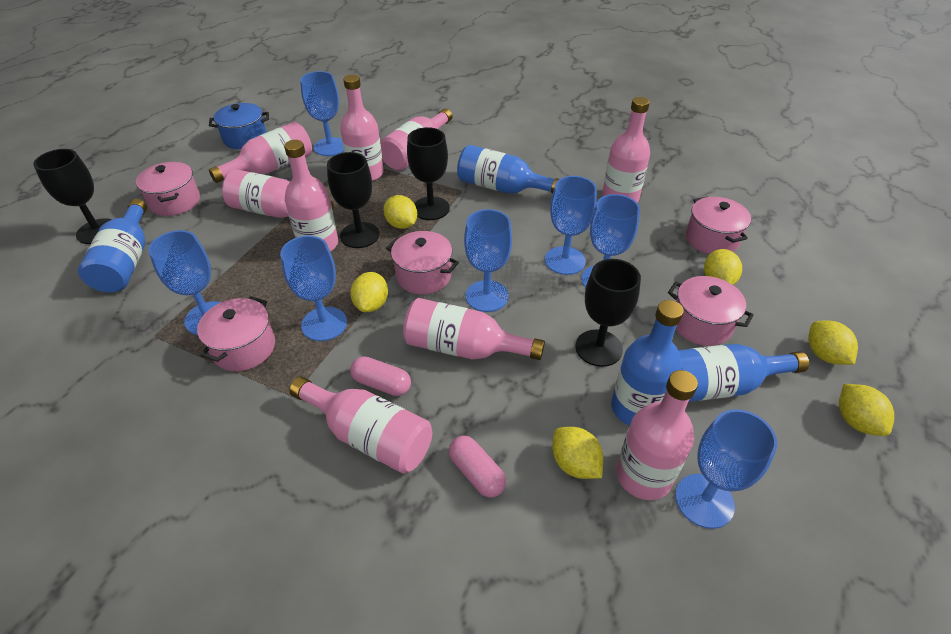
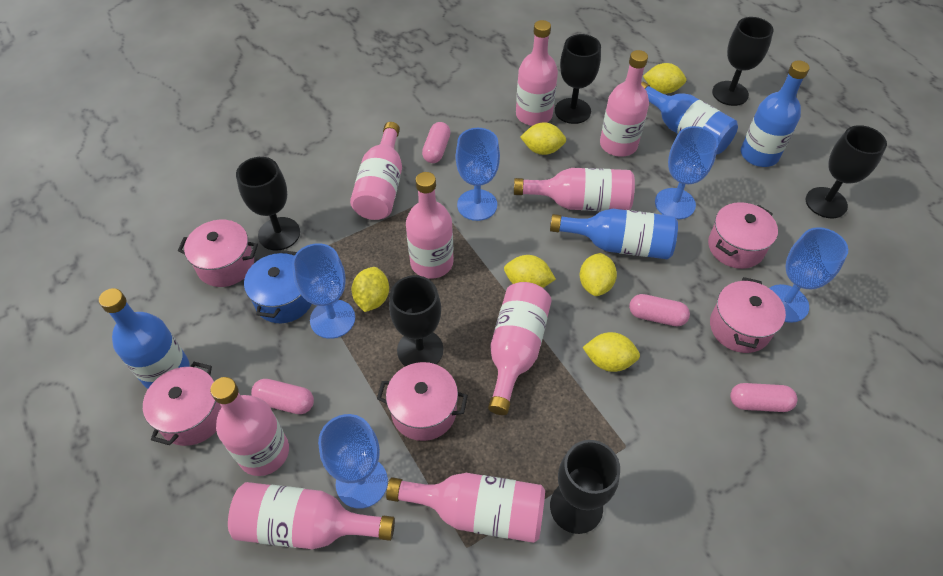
black goblet: 4 -> 6
blue goblet: 7 -> 5
pink capsule: 2 -> 4

